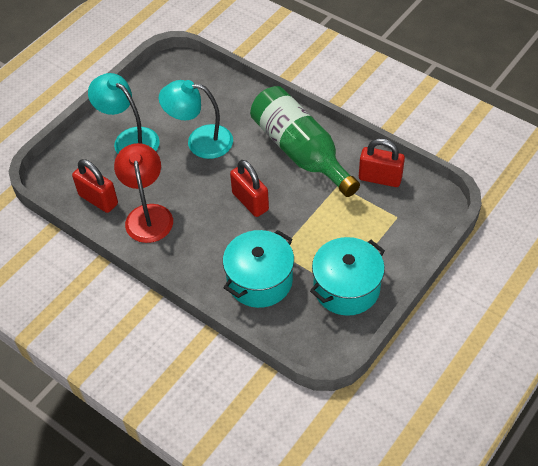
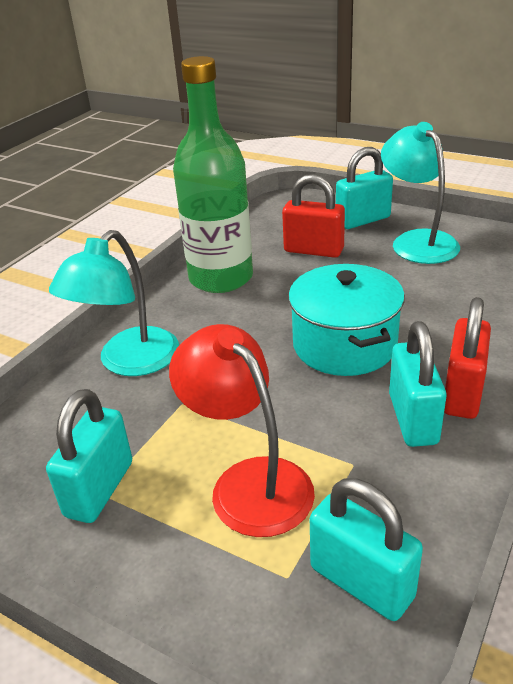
red padlock: 3 -> 2
turquoise padlock: 0 -> 4
turquoise pot: 2 -> 1

